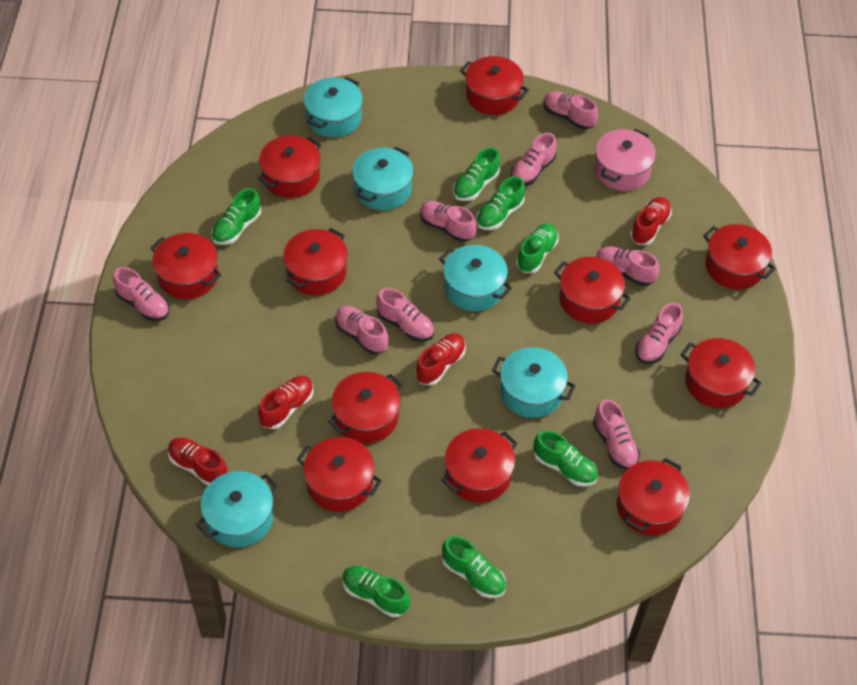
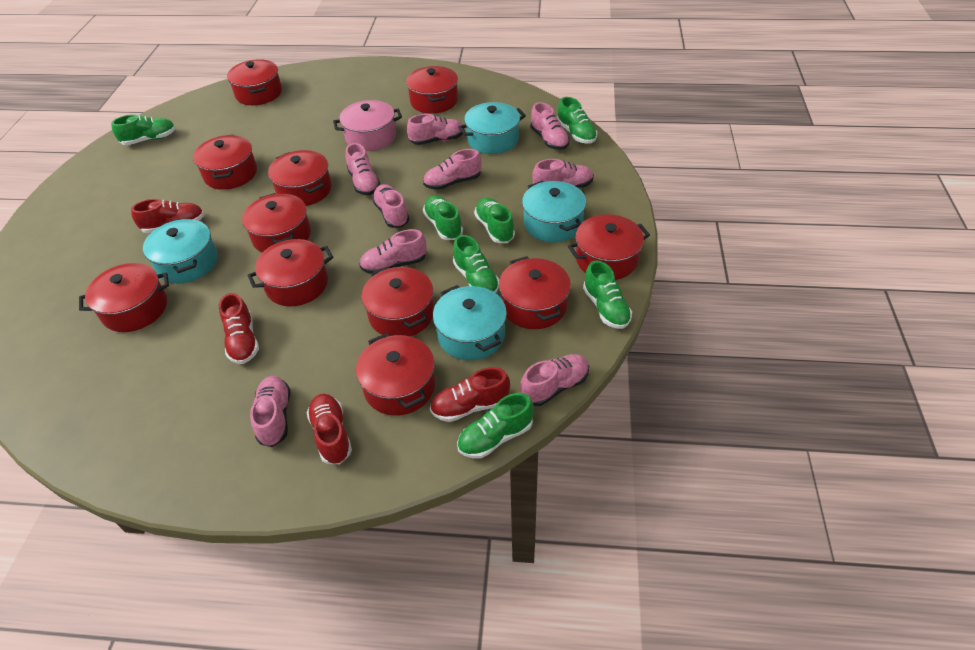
turquoise pot: 5 -> 4

